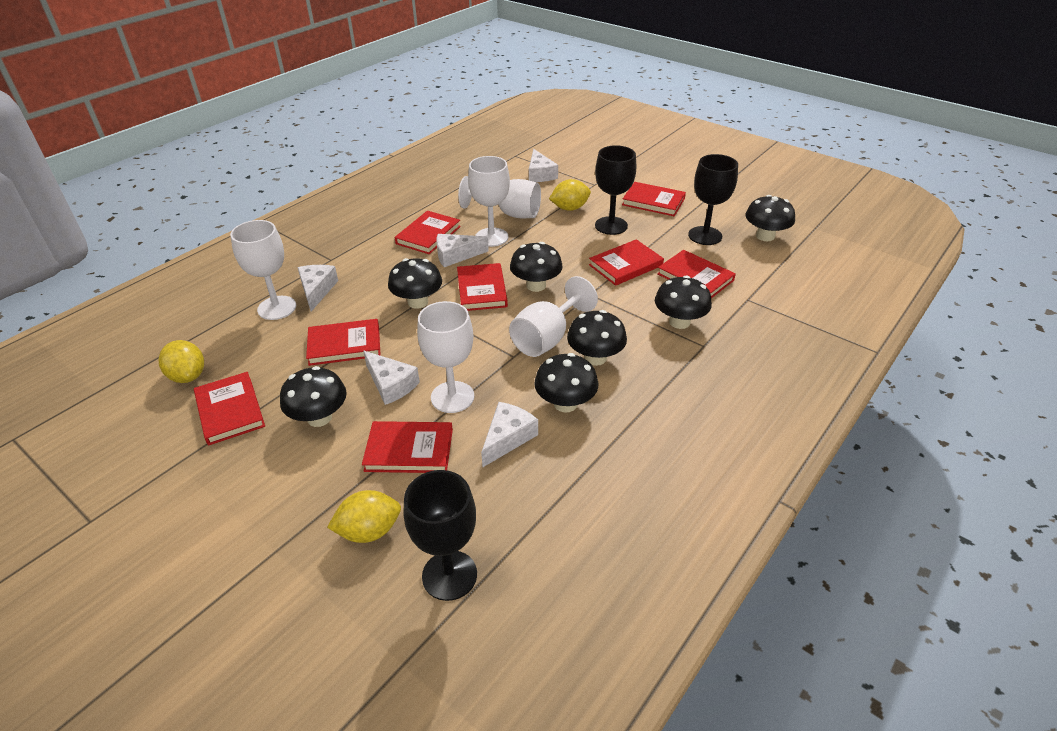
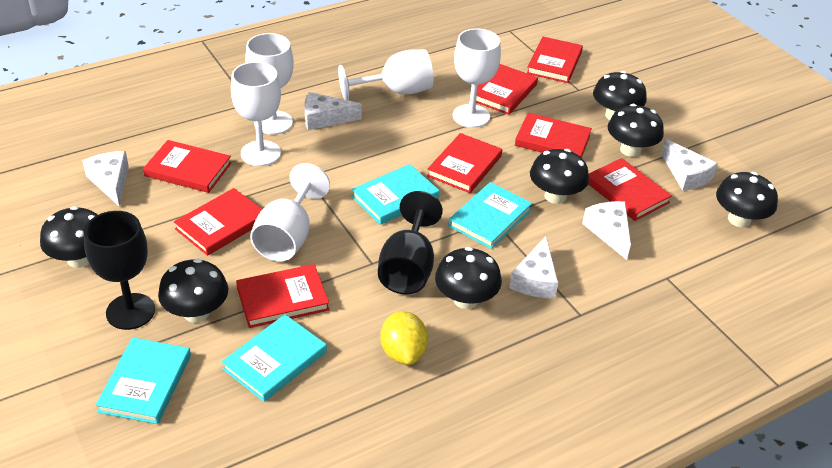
black goblet: 3 -> 2
turquoise book: 0 -> 4
yellow lemon: 3 -> 1

